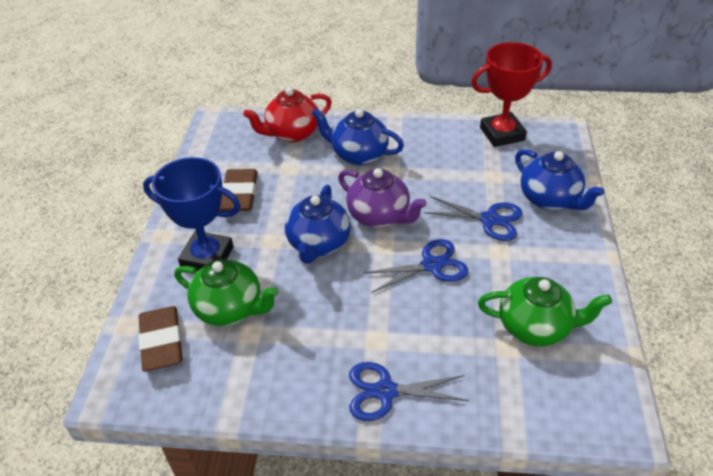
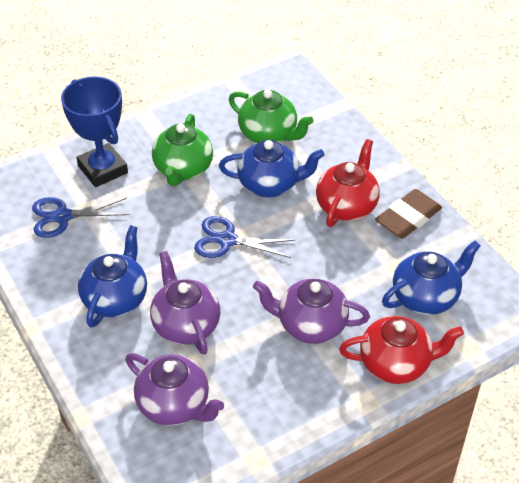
blue scissors: 3 -> 2
brown eraser: 2 -> 1
purple teapot: 1 -> 3
red teapot: 1 -> 2
red trophy: 1 -> 0

